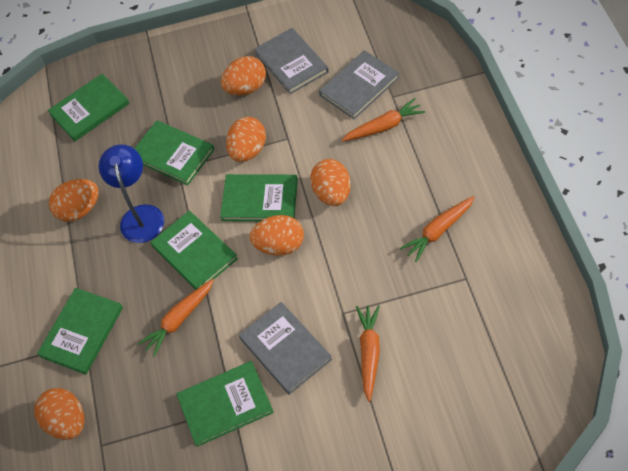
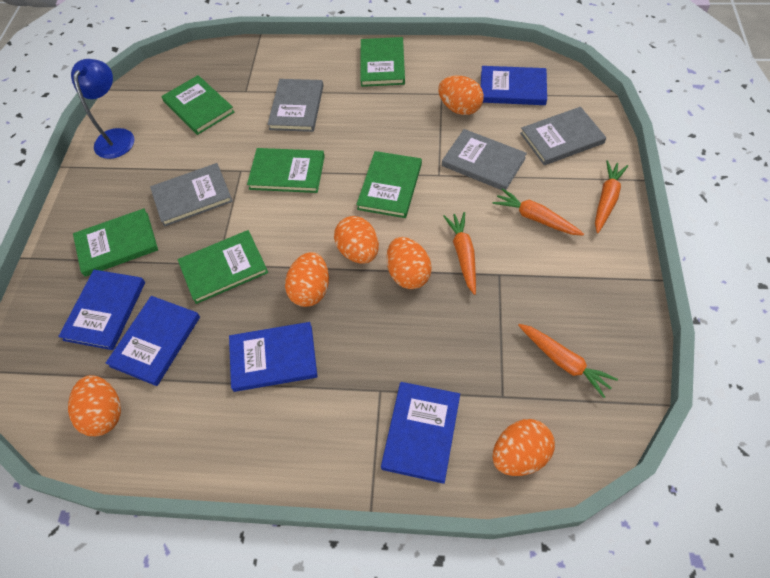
blue book: 0 -> 5
grey book: 3 -> 4

